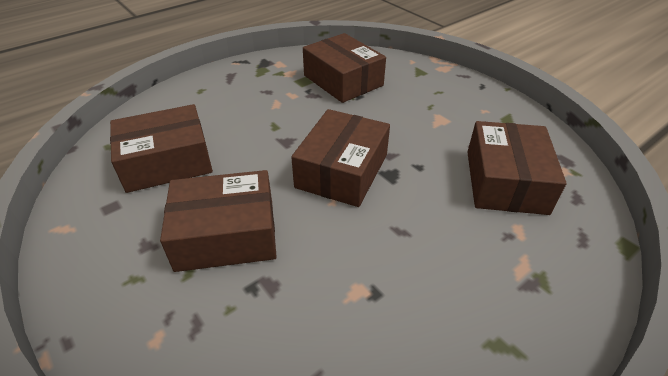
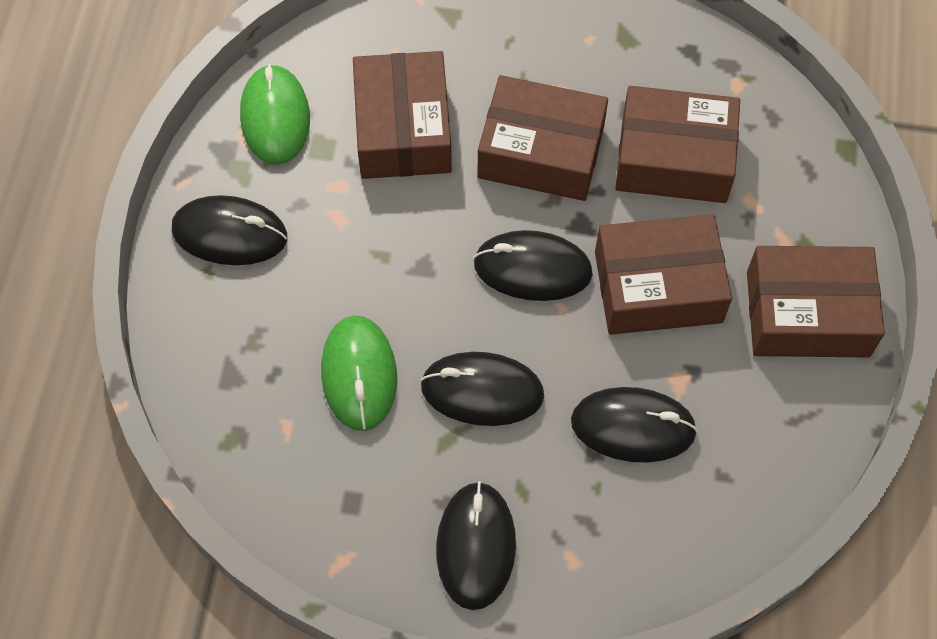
black mouse: 0 -> 5
green mouse: 0 -> 2

